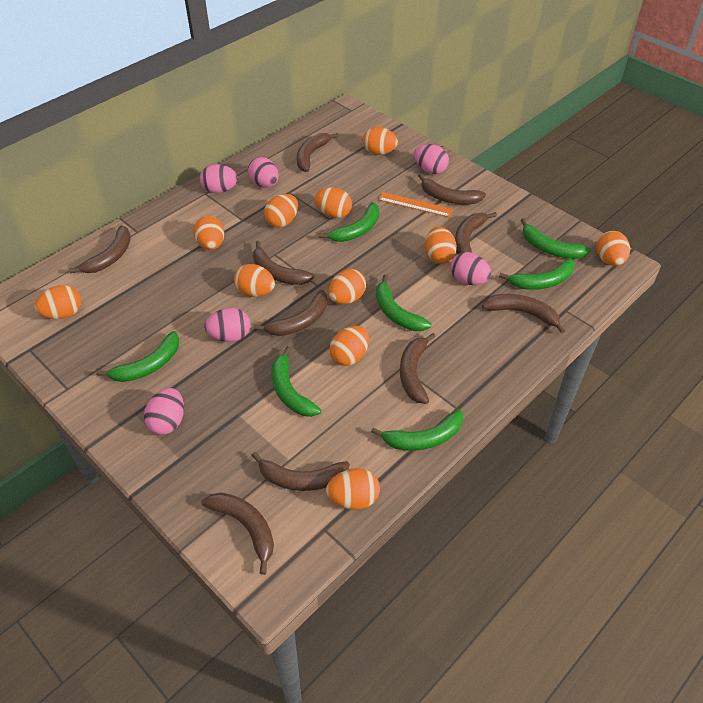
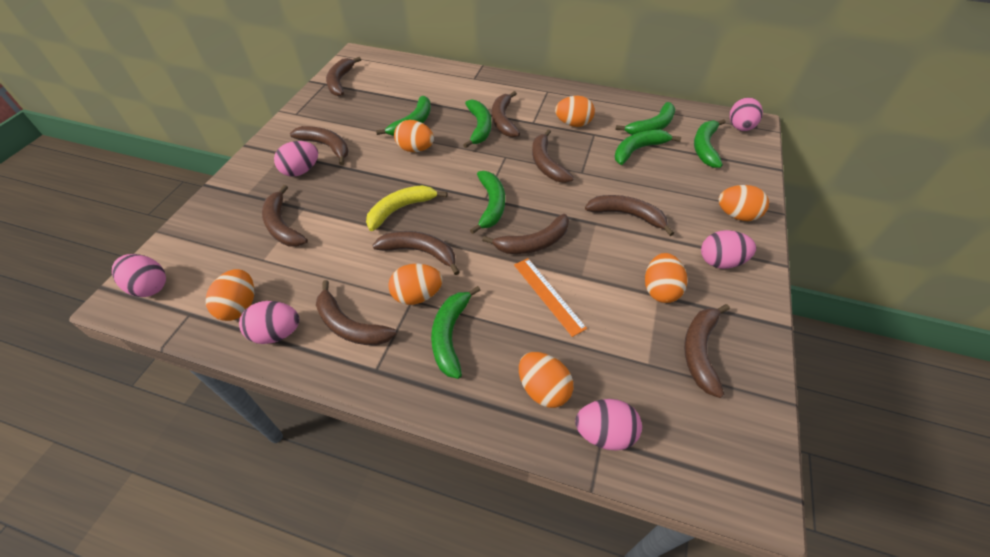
orange egg: 11 -> 7
yellow banana: 0 -> 1

